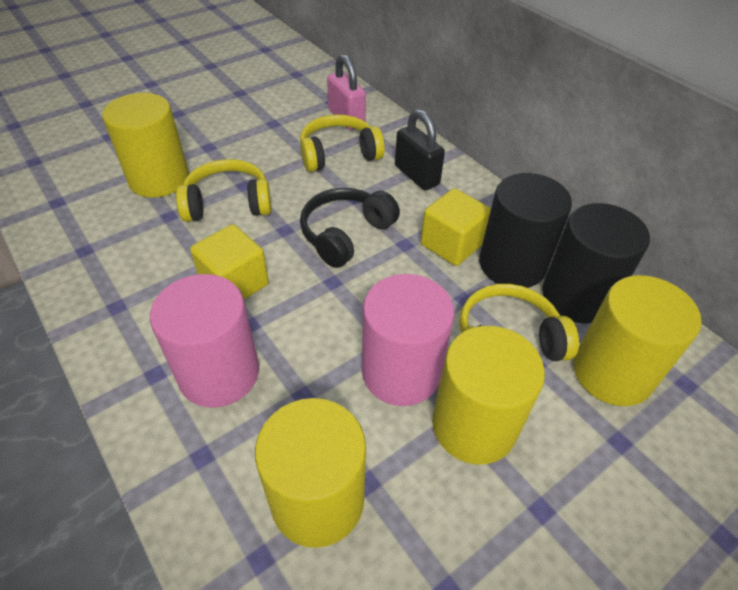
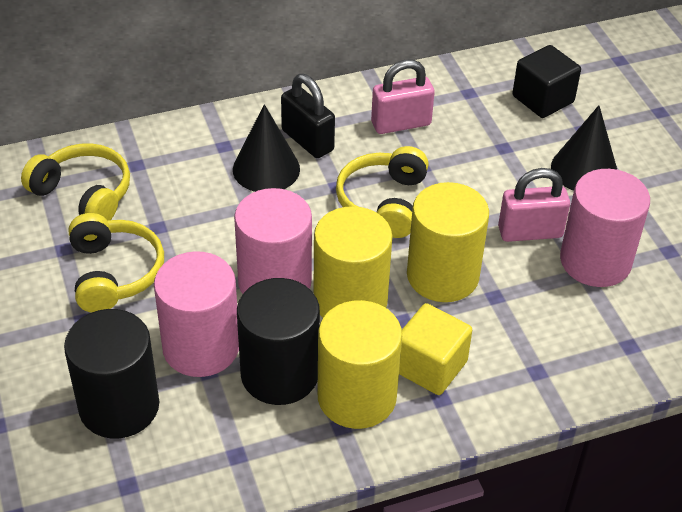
black cone: 0 -> 2
black cube: 0 -> 1
black headphones: 1 -> 0
pink cylinder: 2 -> 3
pink padlock: 1 -> 2
yellow cube: 2 -> 1
yellow cylinder: 4 -> 3

